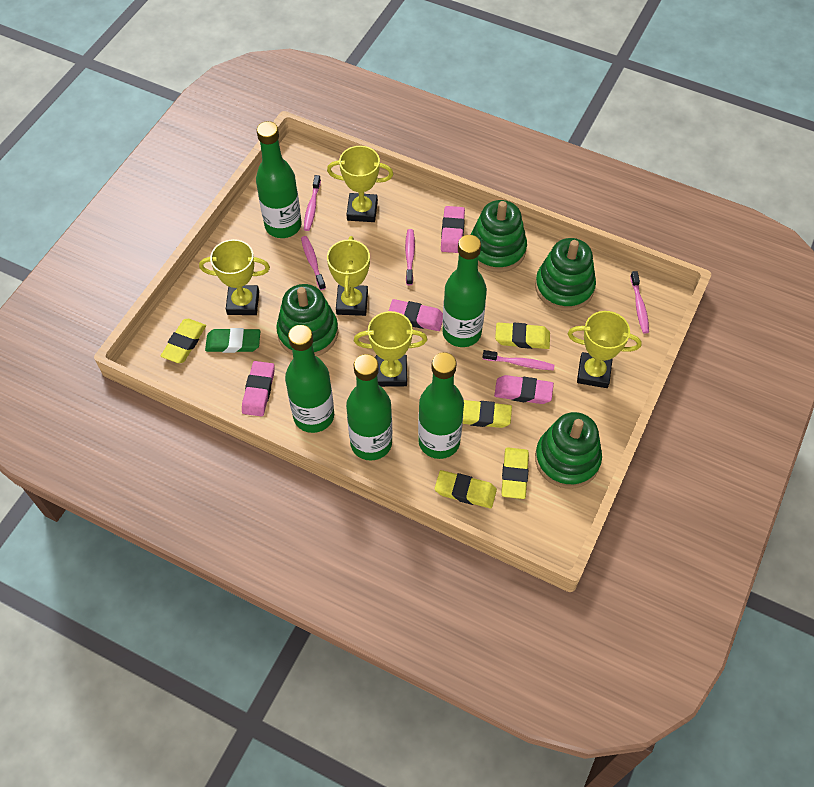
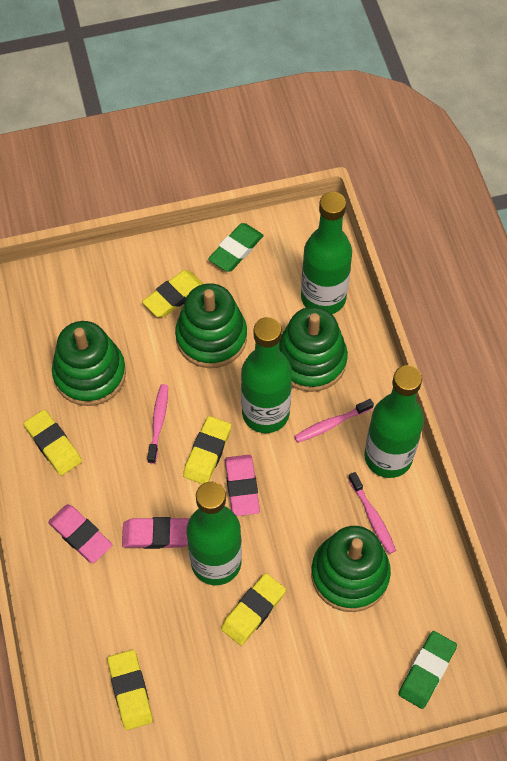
green bottle: 5 -> 4
green eraser: 1 -> 2
pink eraser: 4 -> 3
pink toothbrush: 5 -> 3
yellow trophy: 5 -> 0

